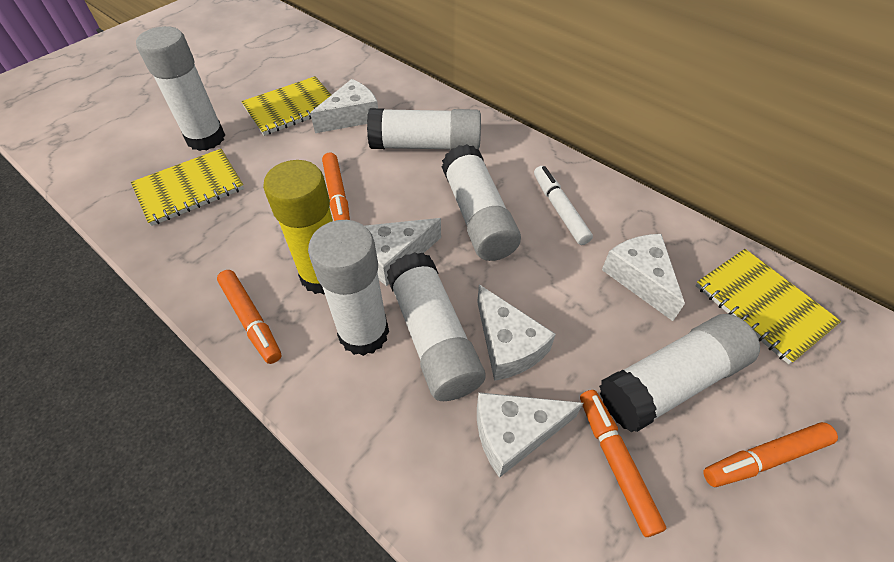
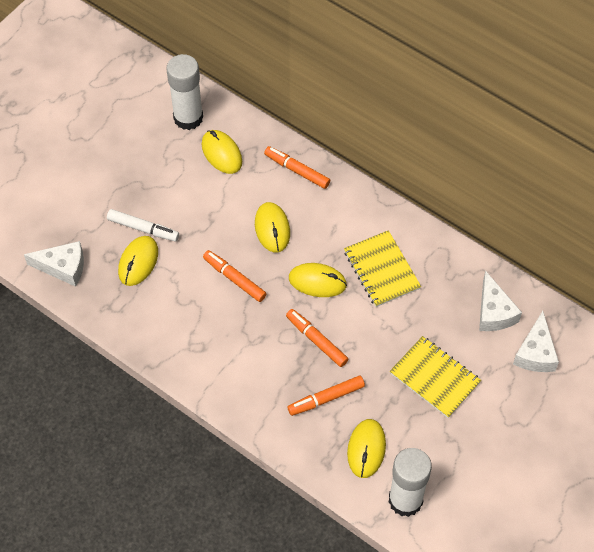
white cheese: 5 -> 3
white glue stick: 6 -> 2
yellow glue stick: 1 -> 0
yellow mouse: 0 -> 5
yellow notebook: 3 -> 2

